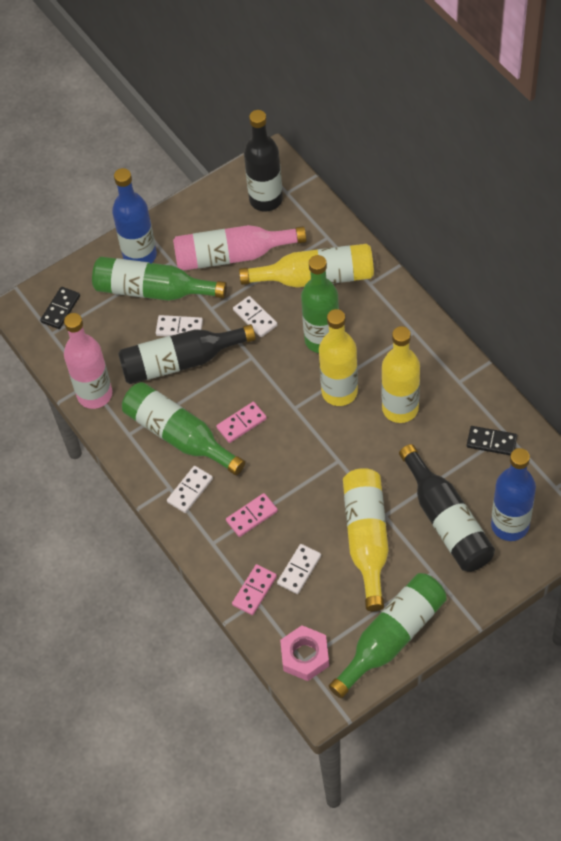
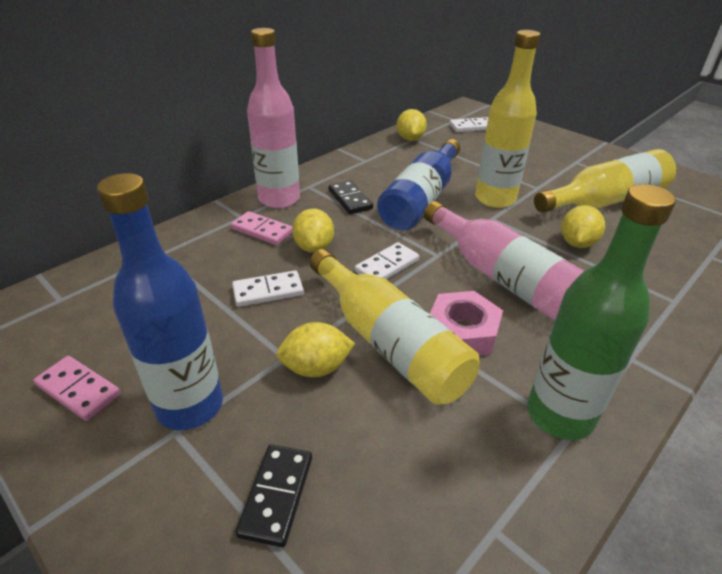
black bottle: 3 -> 0
green bottle: 4 -> 1
pink domino: 3 -> 2
white domino: 4 -> 3
yellow bottle: 4 -> 3
yellow lemon: 0 -> 4

